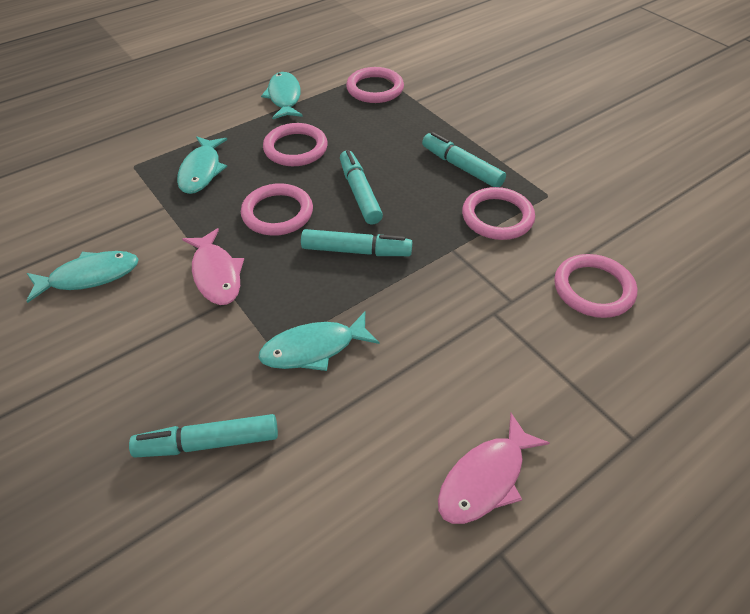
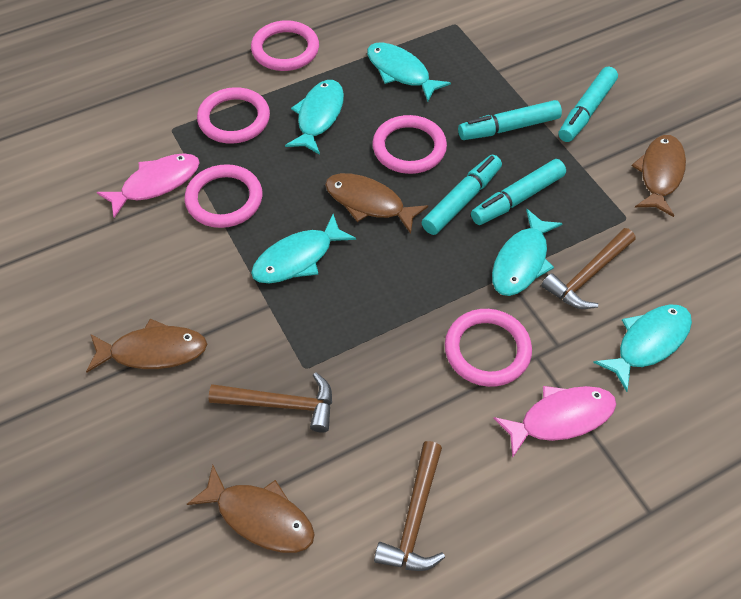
brown fish: 0 -> 4
brown hammer: 0 -> 3
turquoise fish: 4 -> 5

